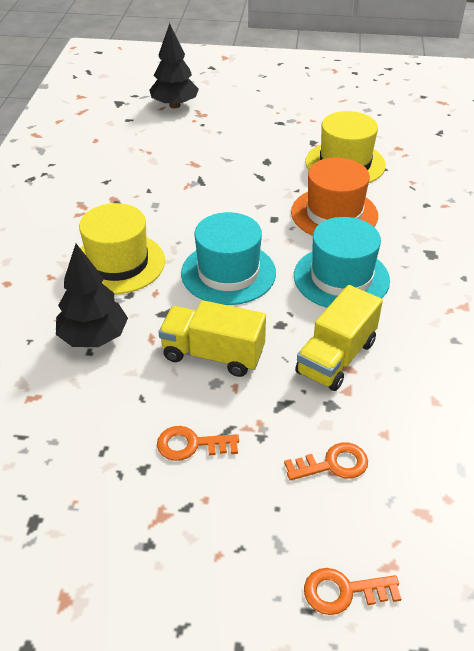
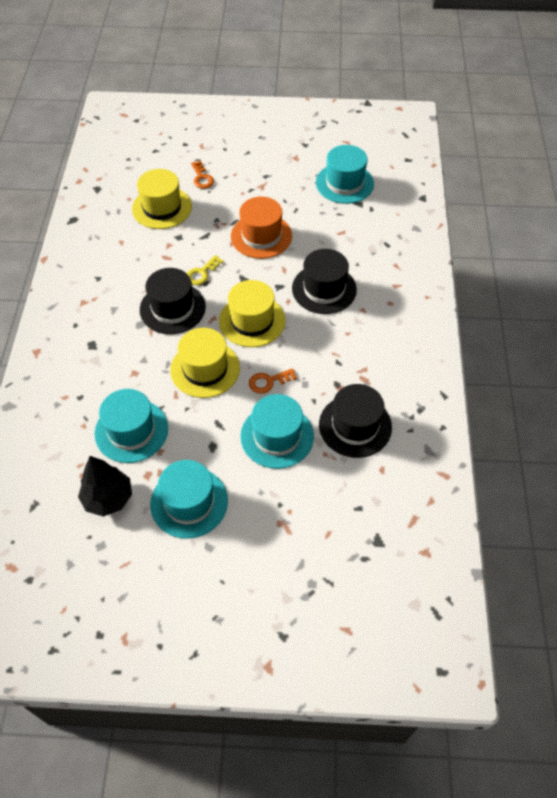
black hat: 0 -> 3
black tree: 2 -> 1
orange key: 3 -> 2
turquoise hat: 2 -> 4
yellow hat: 2 -> 3
yellow key: 0 -> 1
yellow truck: 2 -> 0

